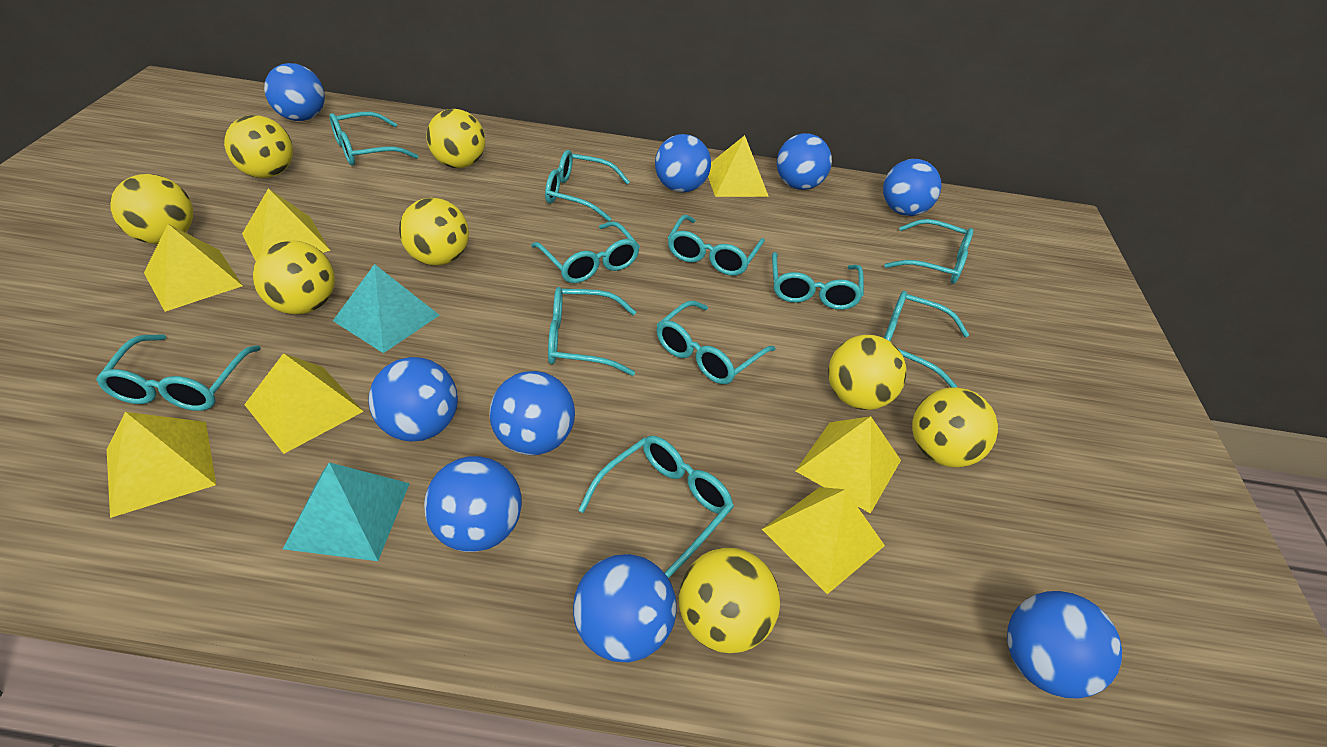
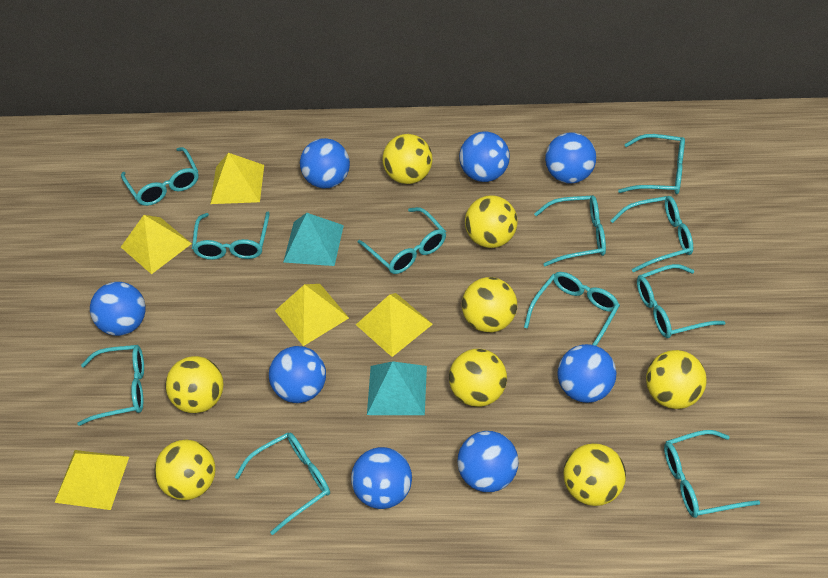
blue ball: 9 -> 8
yellow pyramid: 7 -> 5

